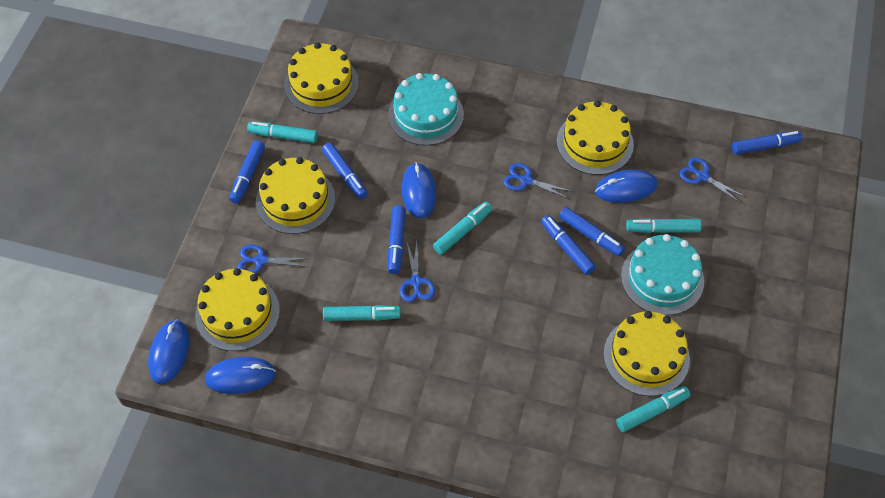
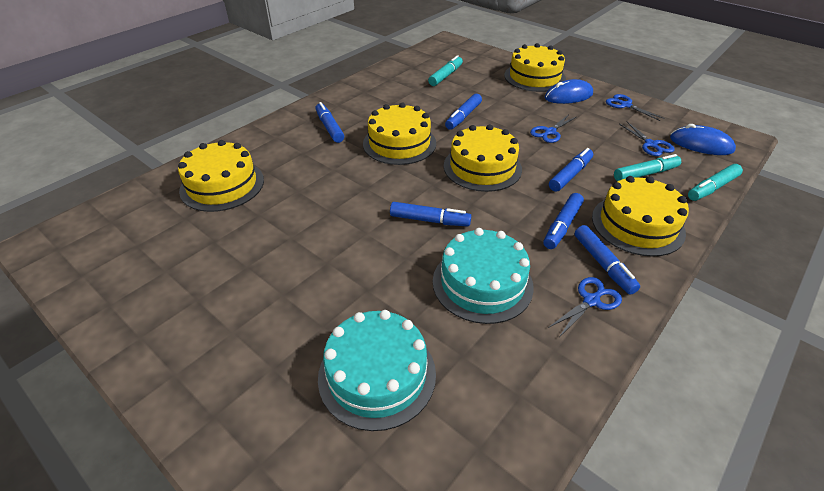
blue mouse: 4 -> 2
turquoise marker: 5 -> 3

